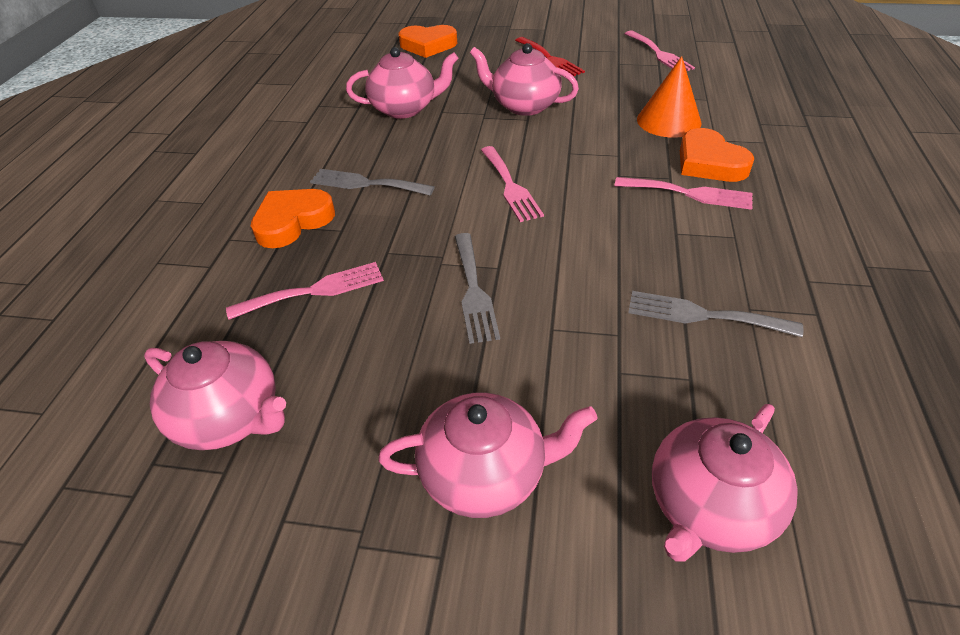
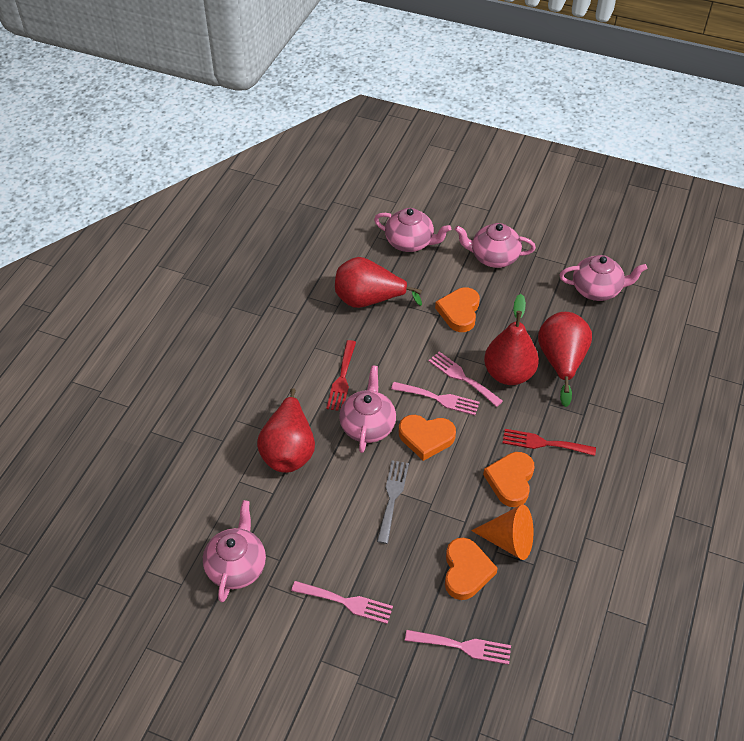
grey fork: 3 -> 1
orange heart: 3 -> 4
red fork: 1 -> 2
red pear: 0 -> 4

